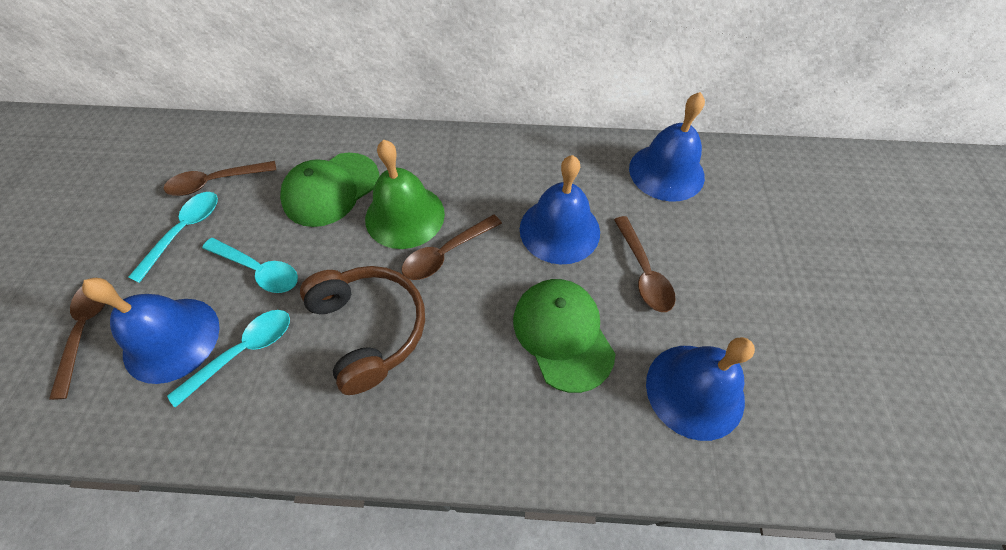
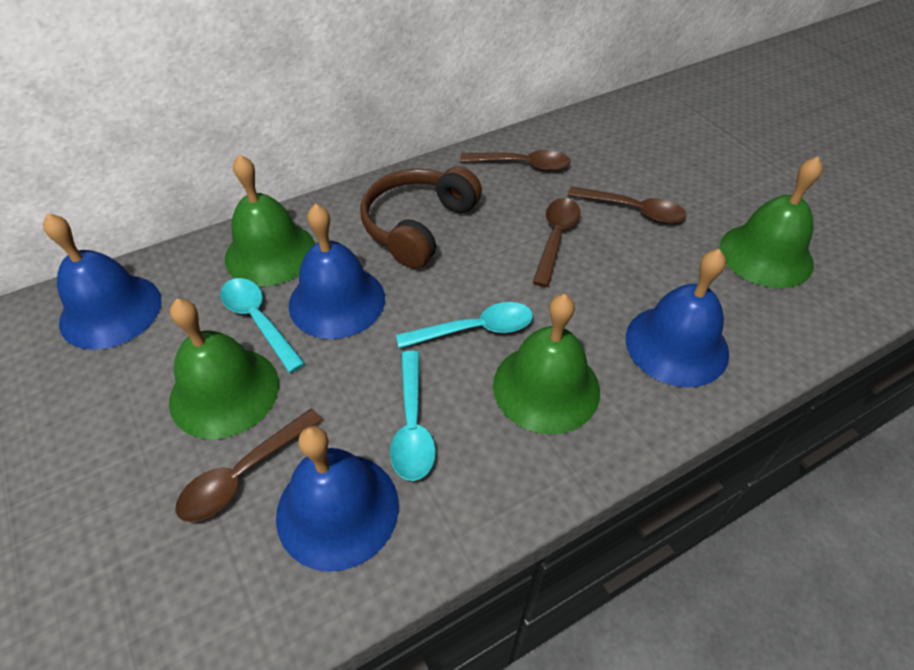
green bell: 1 -> 4
green cap: 2 -> 0

